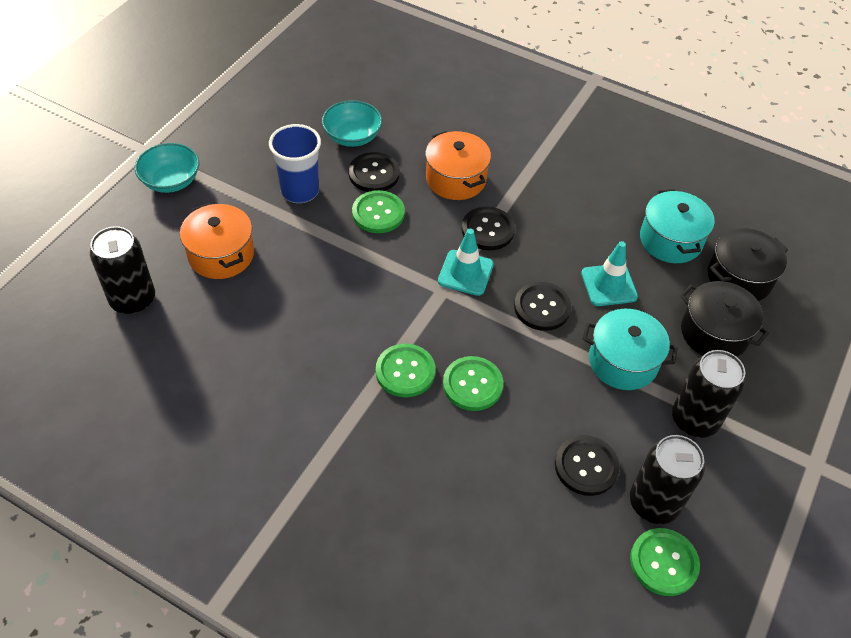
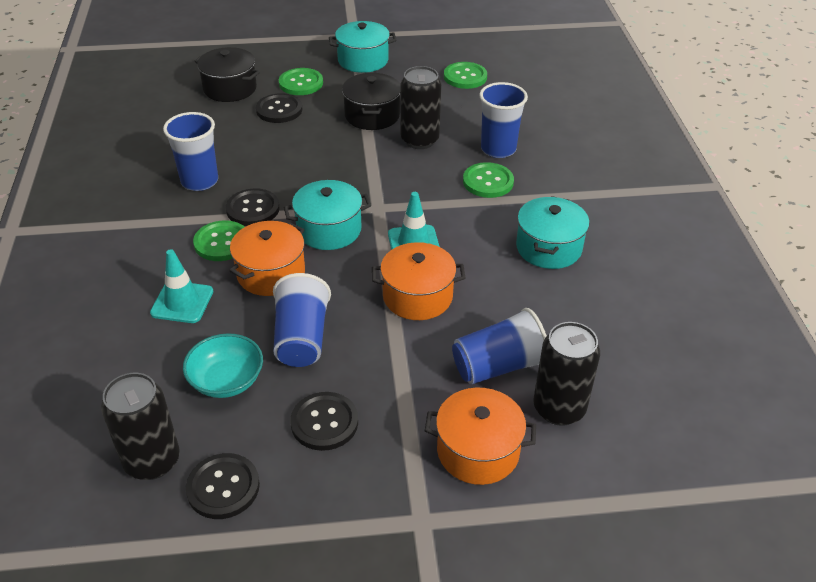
blue cup: 1 -> 4
orange pot: 2 -> 3
turquoise bowl: 2 -> 1
turquoise pot: 2 -> 3

